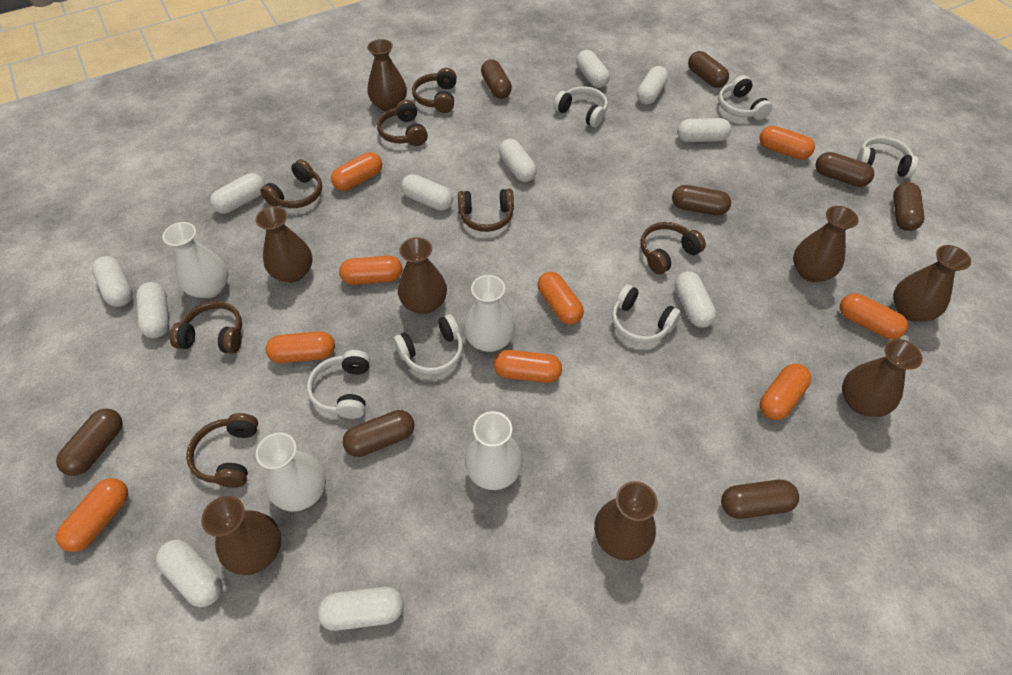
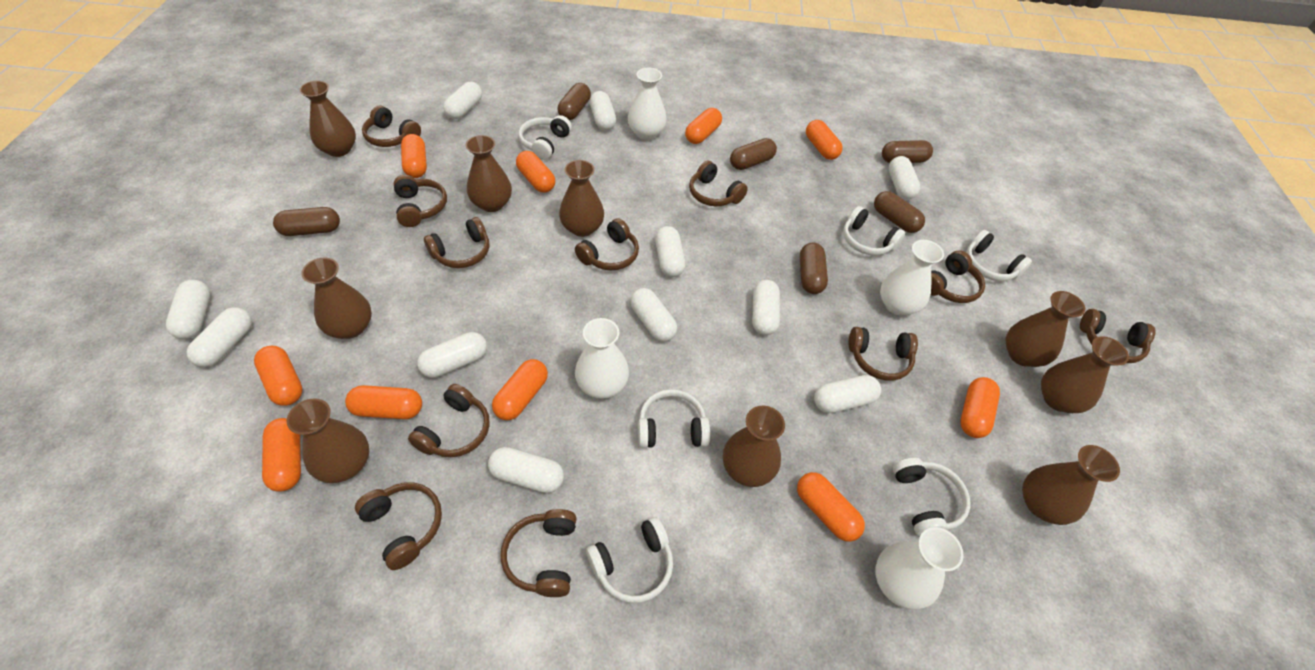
brown capsule: 8 -> 6
brown headphones: 7 -> 11
brown vase: 8 -> 9
orange capsule: 9 -> 10

